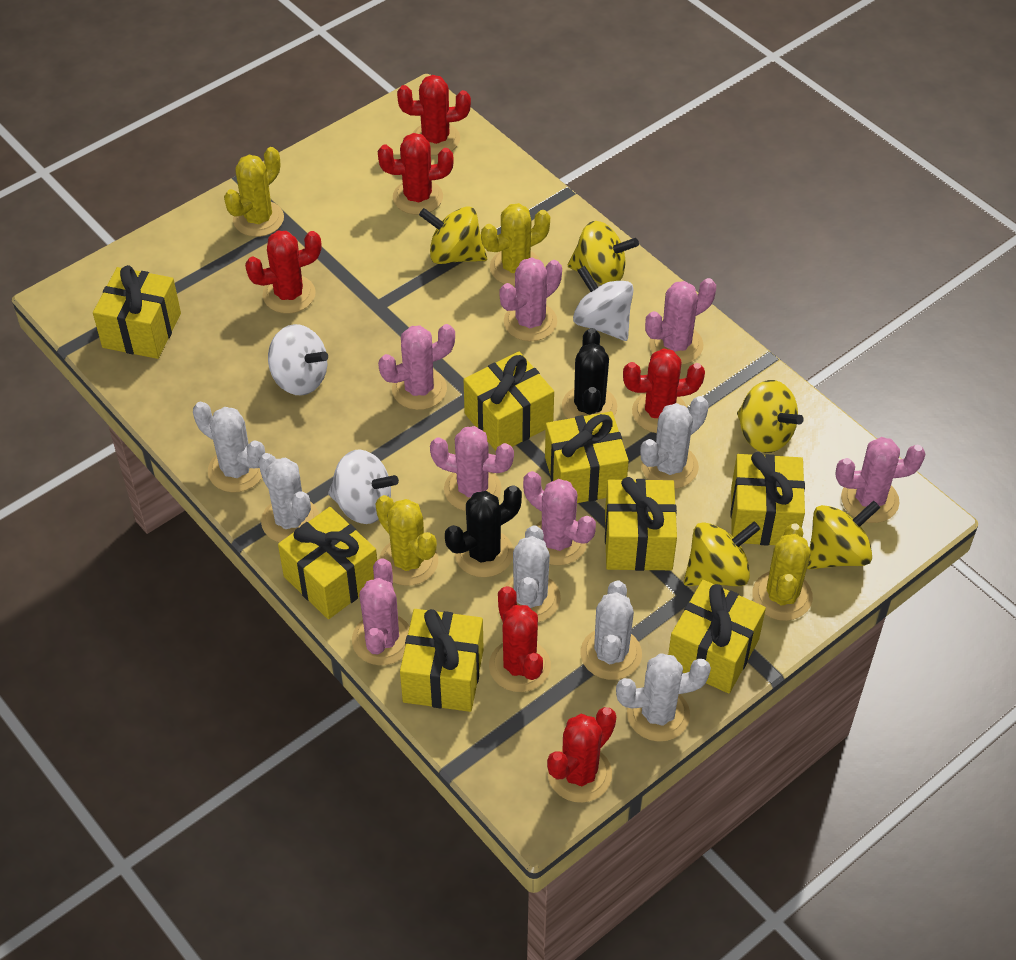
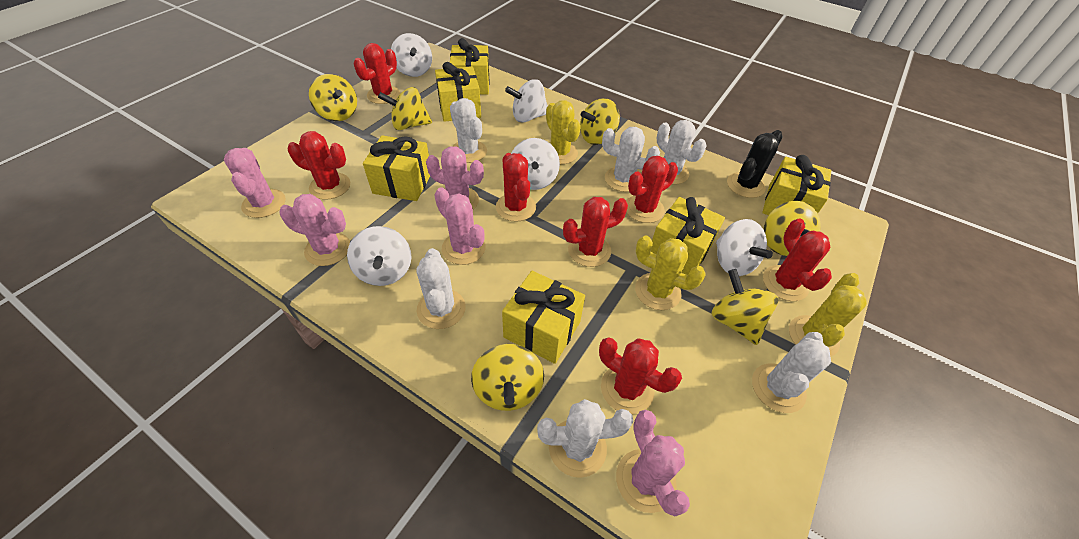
black cactus: 2 -> 1
pink cactus: 7 -> 5
red cactus: 6 -> 7
white spinning top: 3 -> 5
yellow cactus: 4 -> 3
yellow gift: 8 -> 6
yellow spinning top: 5 -> 6

